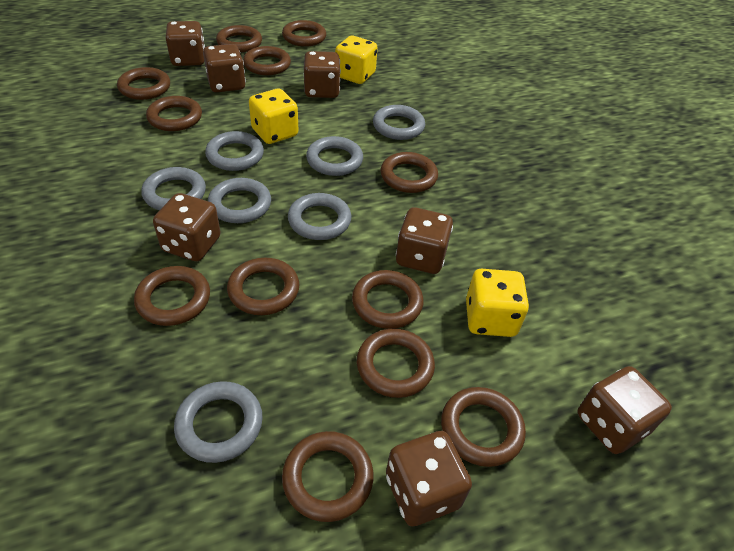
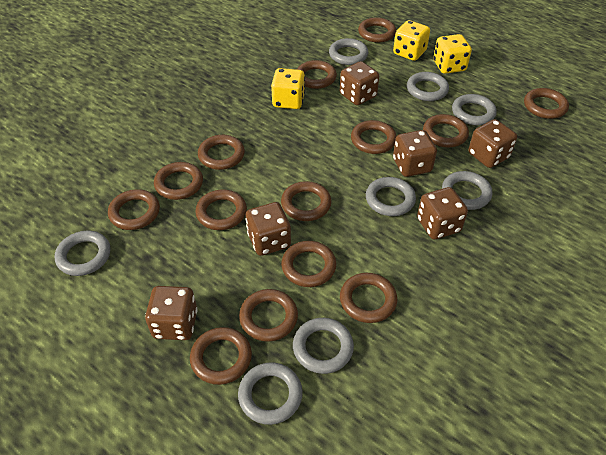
brown dice: 7 -> 6
brown ring: 12 -> 14
grey ring: 7 -> 8

